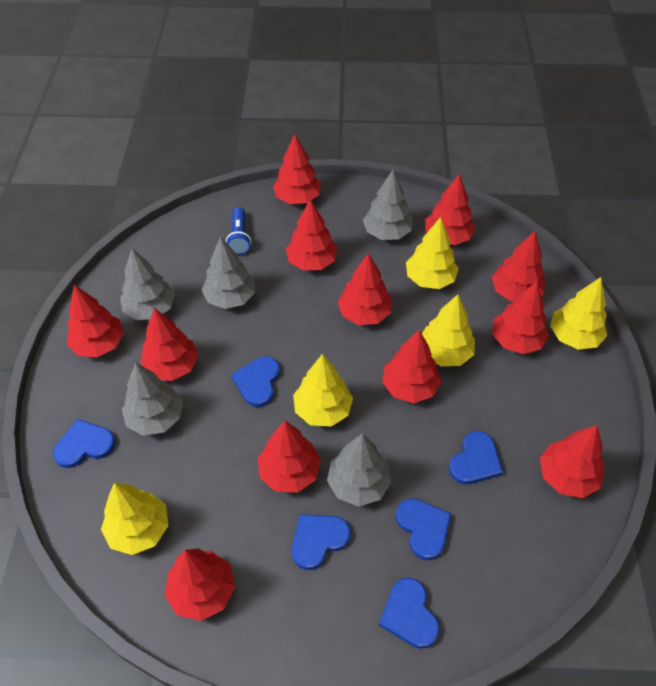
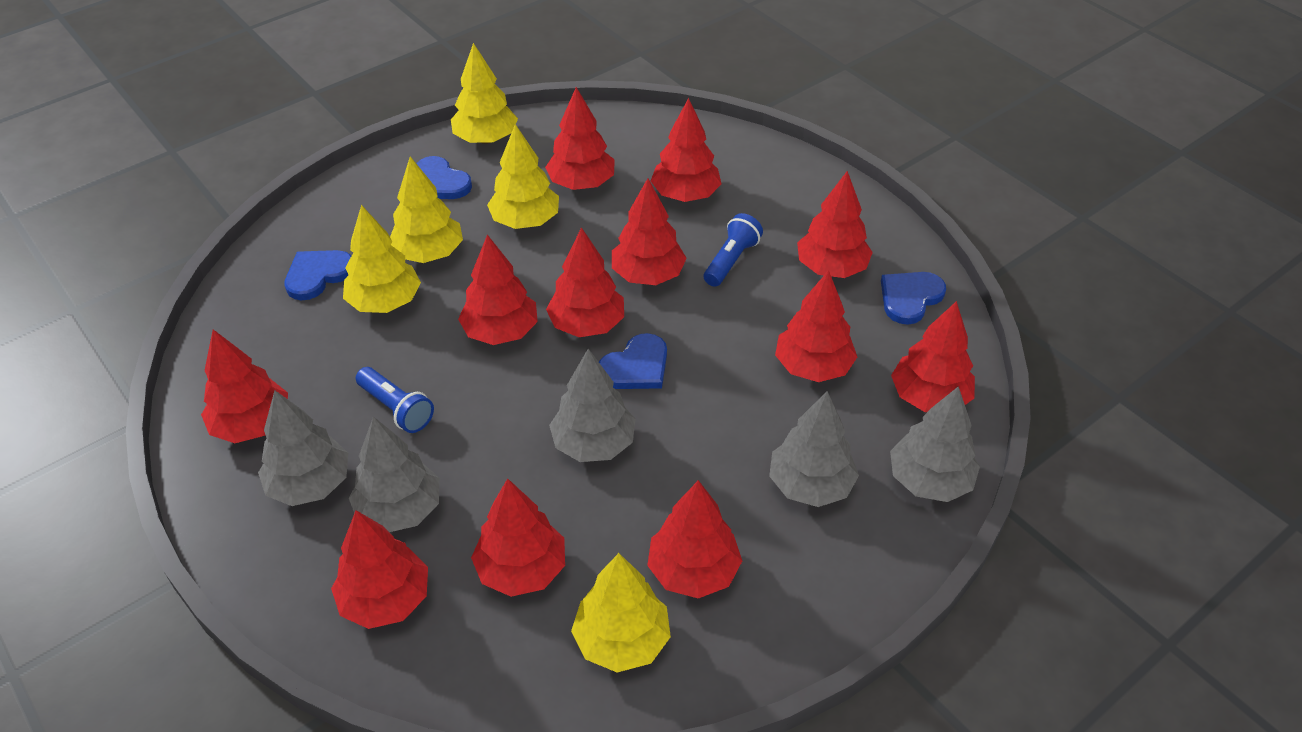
blue flashlight: 1 -> 2
blue heart: 6 -> 4

